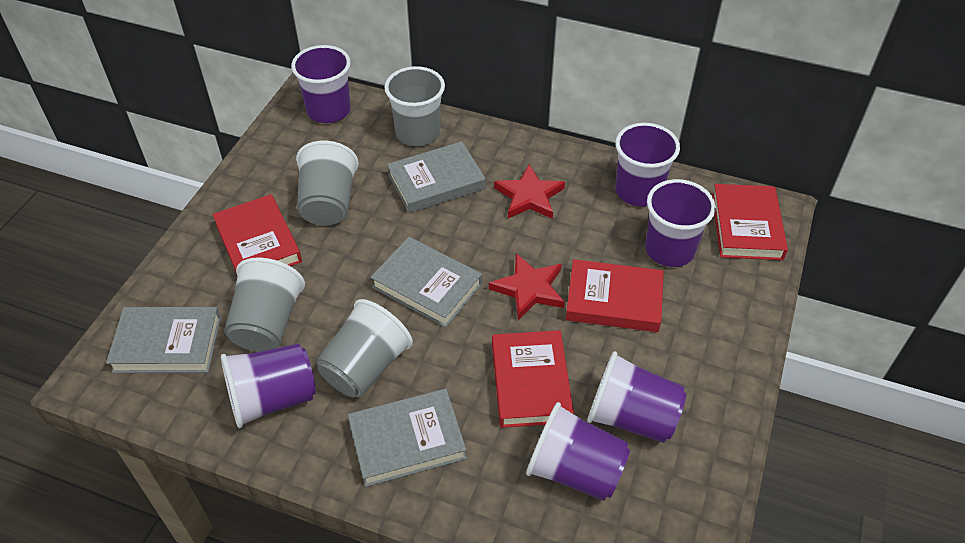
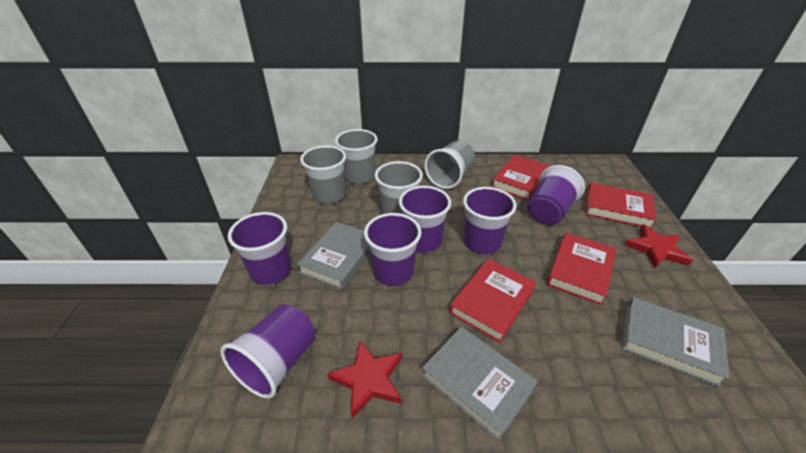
grey book: 4 -> 3

